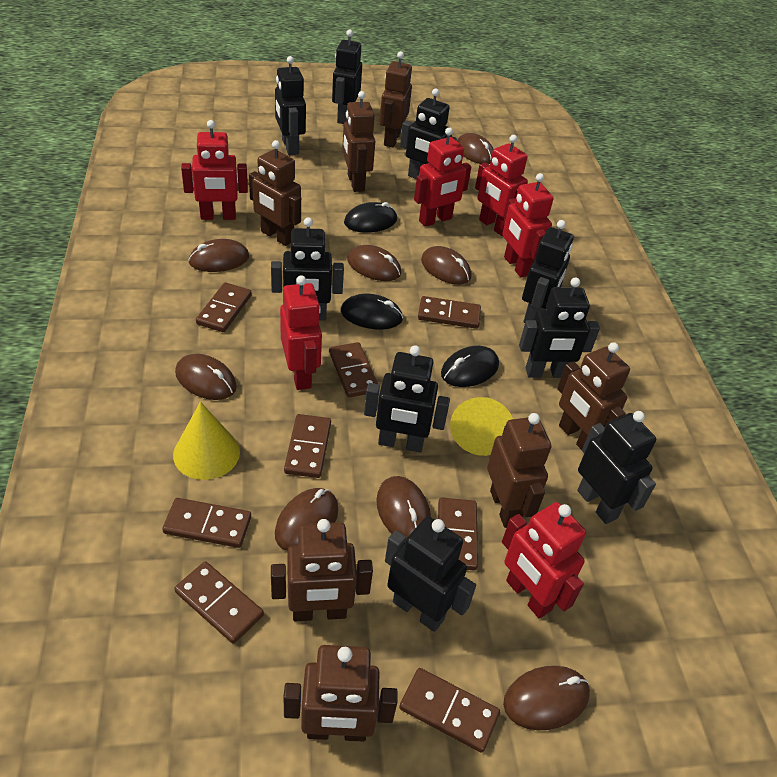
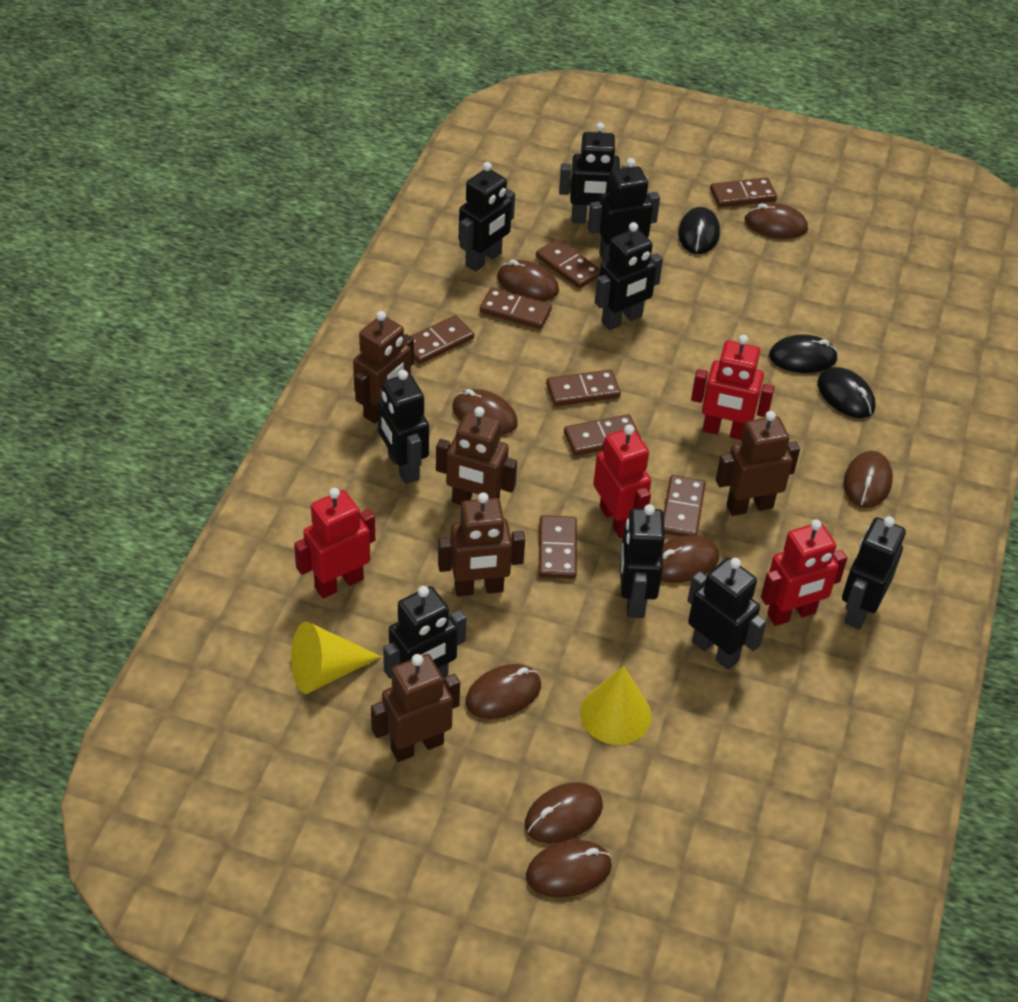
brown robot: 7 -> 5
red robot: 6 -> 4

